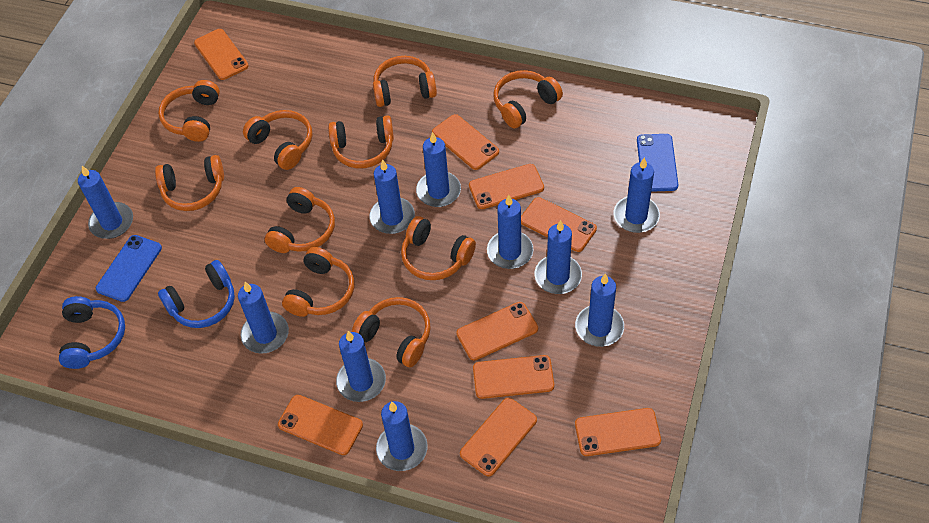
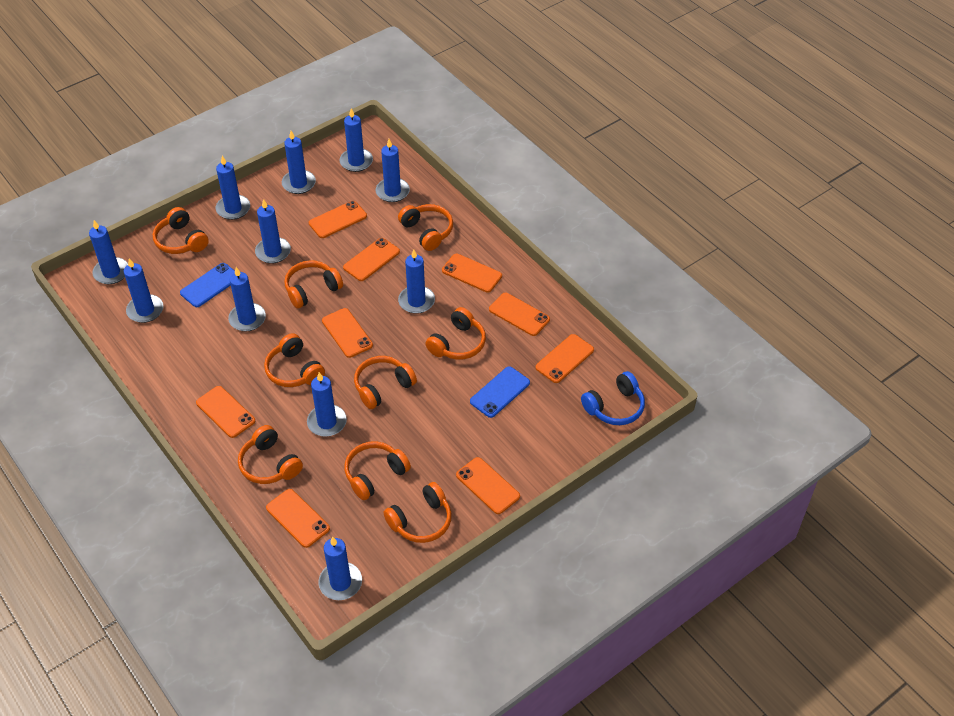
blue candle: 10 -> 11
blue headphones: 2 -> 1
orange headphones: 10 -> 9

